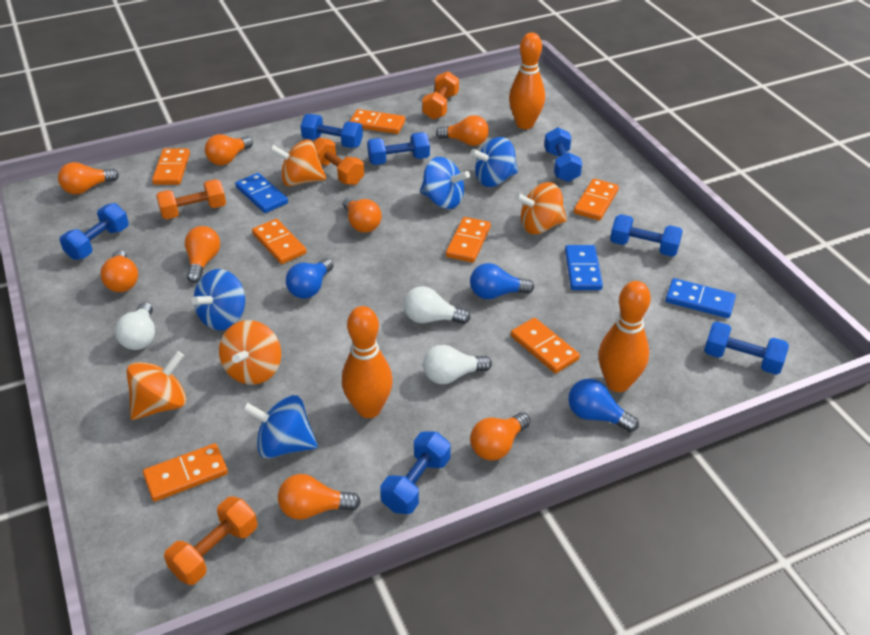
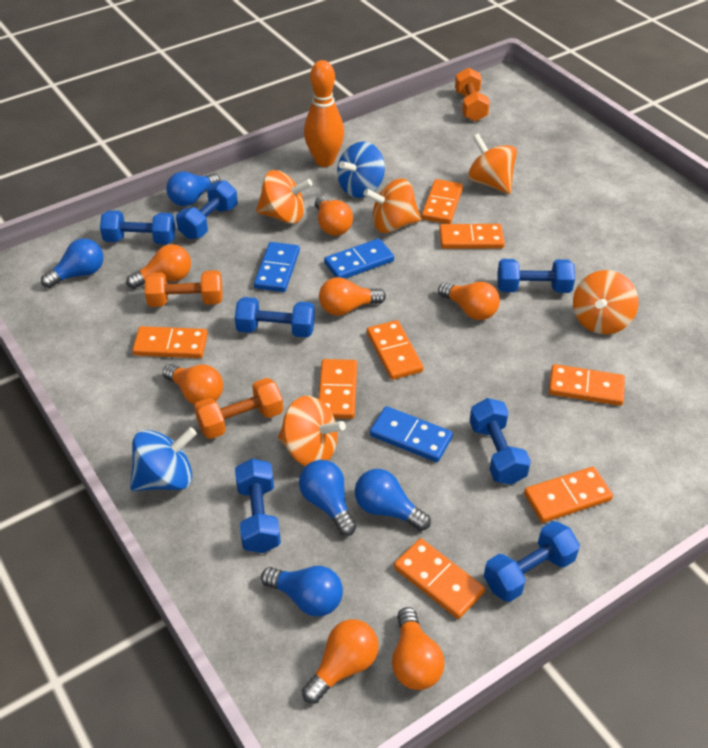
blue light bulb: 3 -> 5
blue spinning top: 4 -> 2
orange bowling pin: 3 -> 1
orange domino: 7 -> 8
orange dumbbell: 4 -> 3
orange light bulb: 8 -> 7
orange spinning top: 4 -> 5
white light bulb: 3 -> 0

